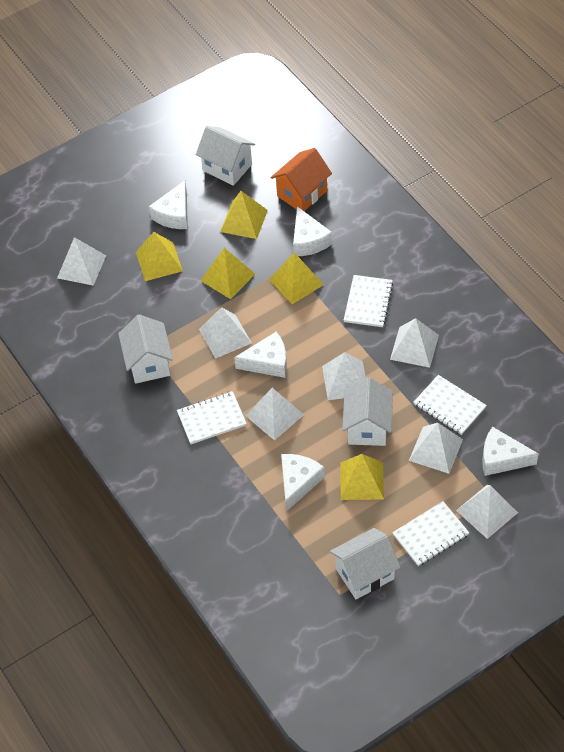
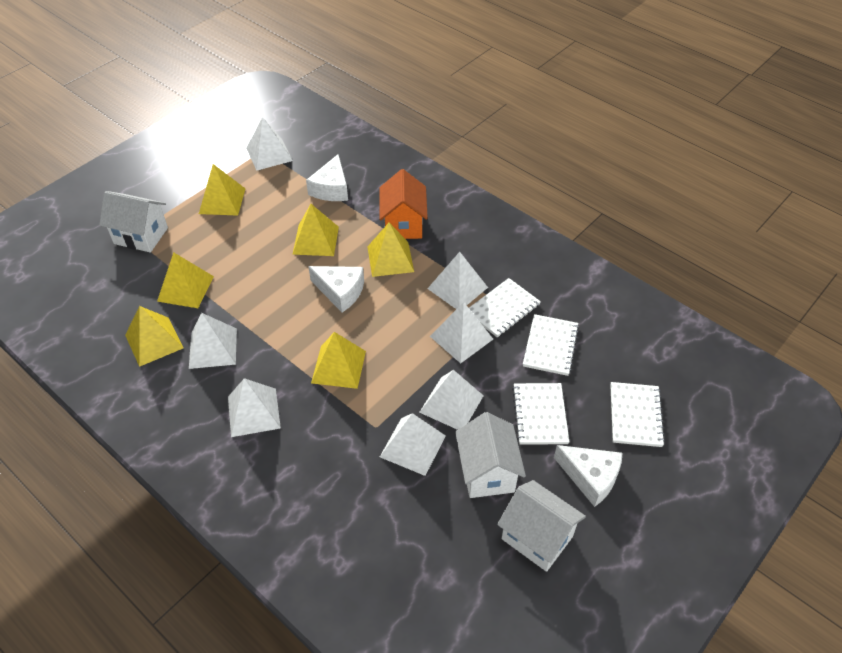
white cheese: 5 -> 3
white house: 4 -> 3
yellow pyramid: 5 -> 6

